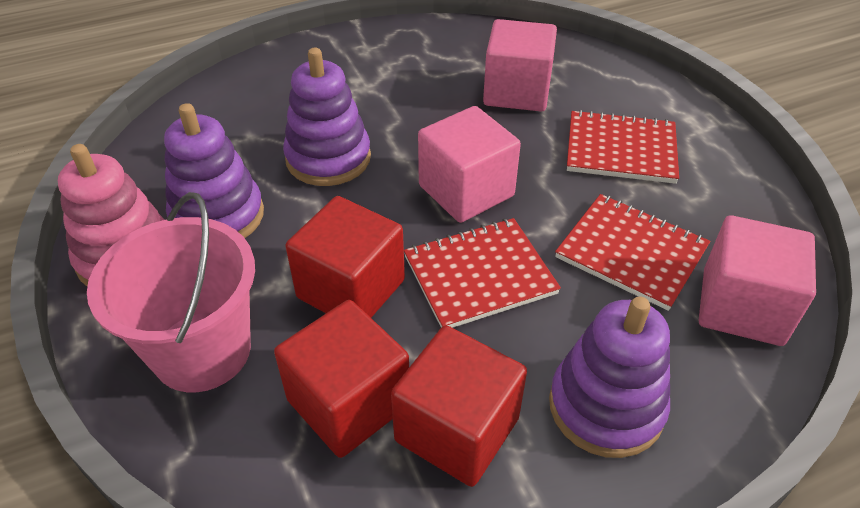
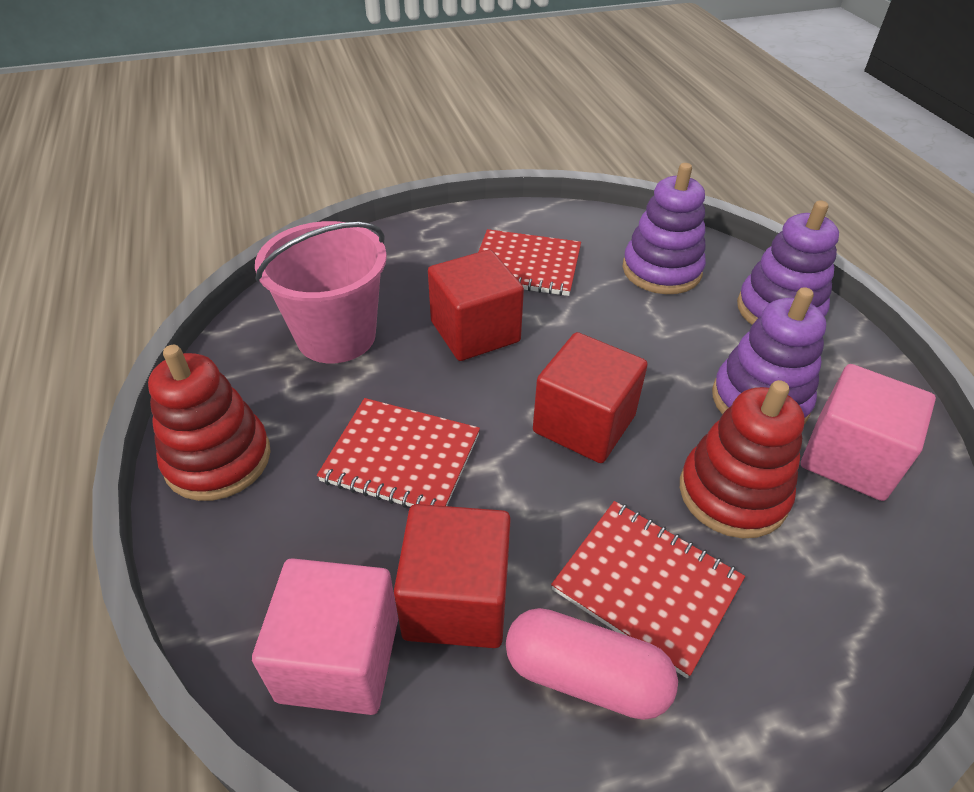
pink capsule: 0 -> 1
pink cube: 3 -> 2
pink stacking toy: 1 -> 0
red stacking toy: 0 -> 2

